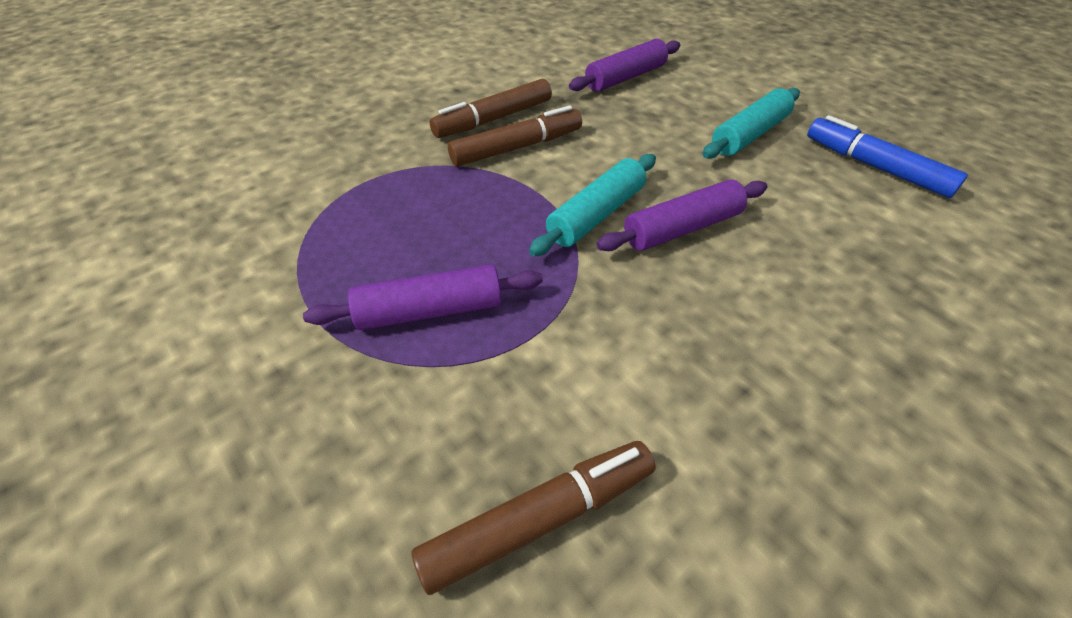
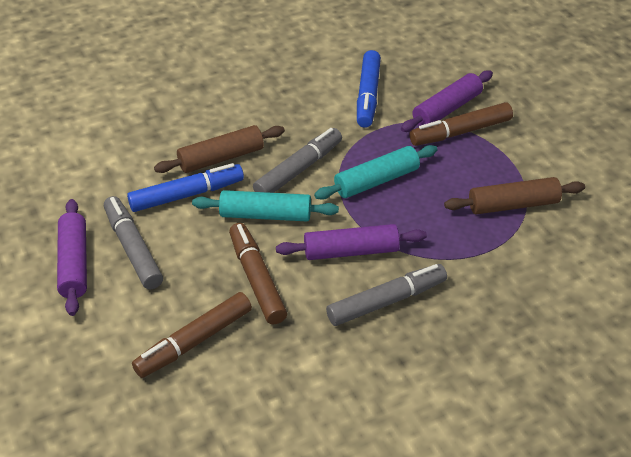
blue marker: 1 -> 2
brown rolling pin: 0 -> 2
grey marker: 0 -> 3

